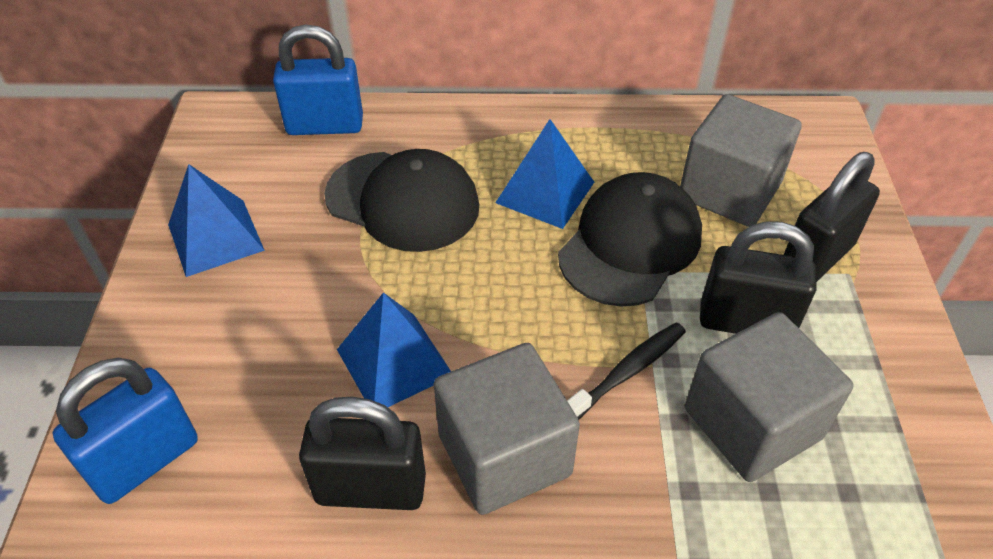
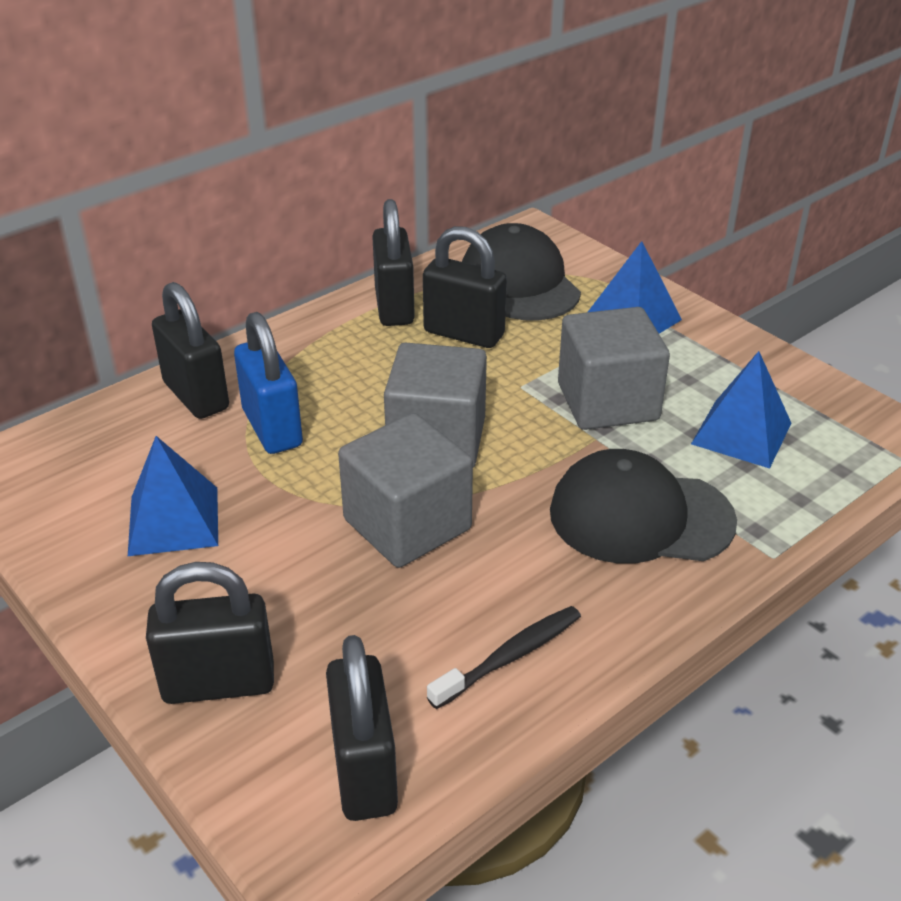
black padlock: 3 -> 5
blue padlock: 2 -> 1

